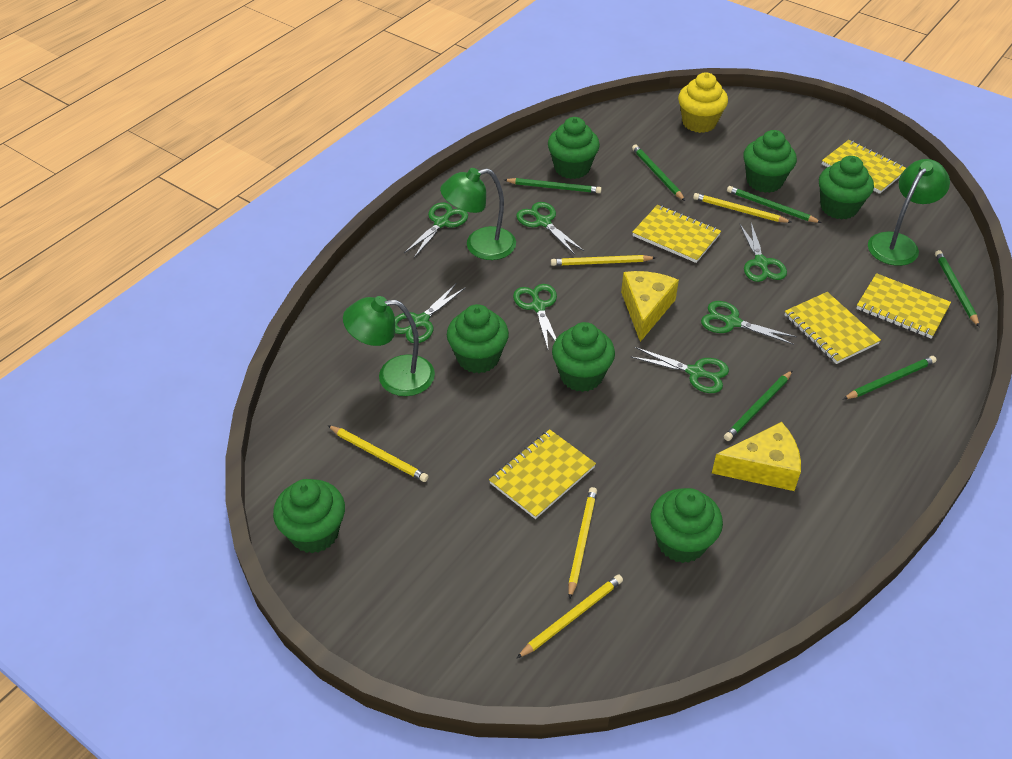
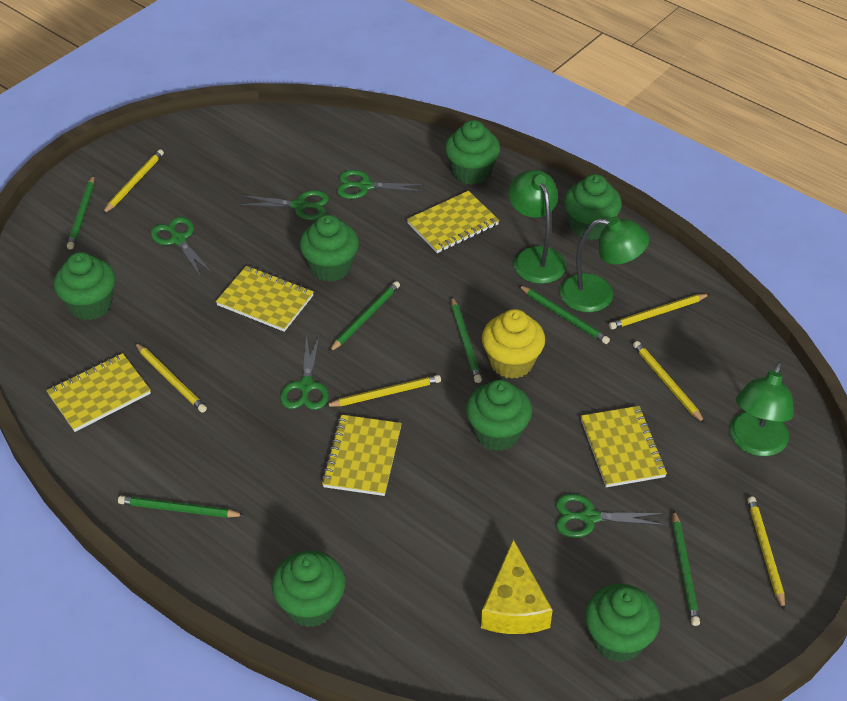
green scissors: 7 -> 5
yellow cheese: 2 -> 1
yellow pencil: 5 -> 6

